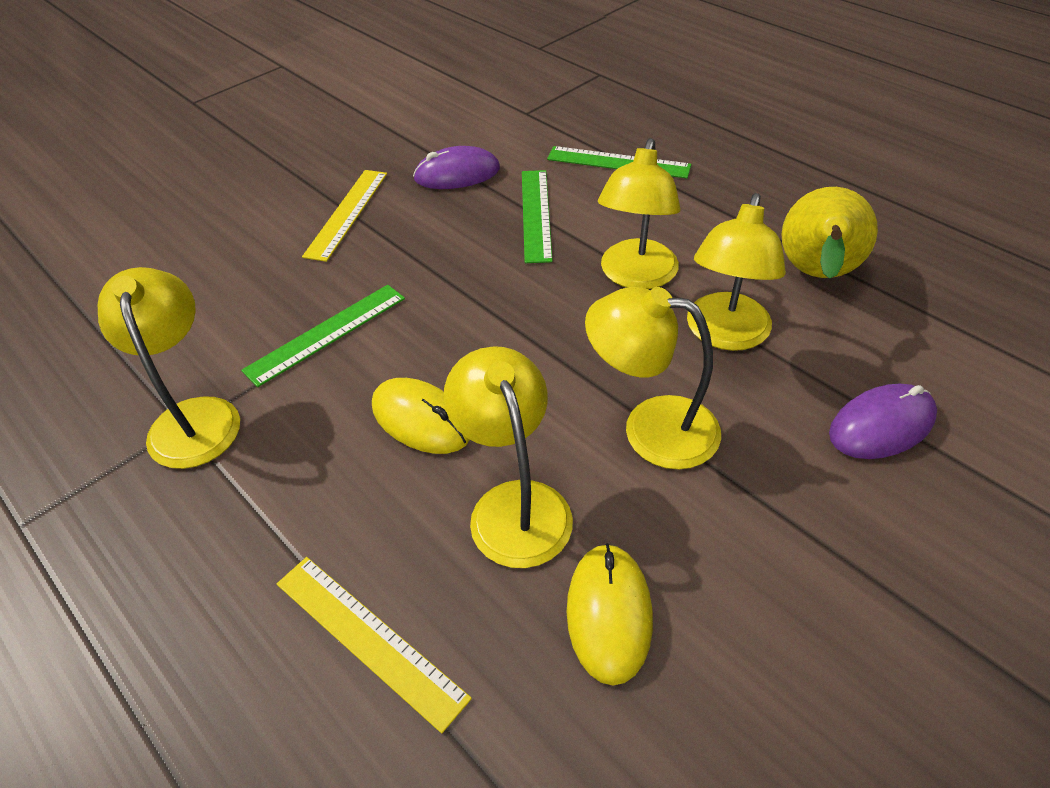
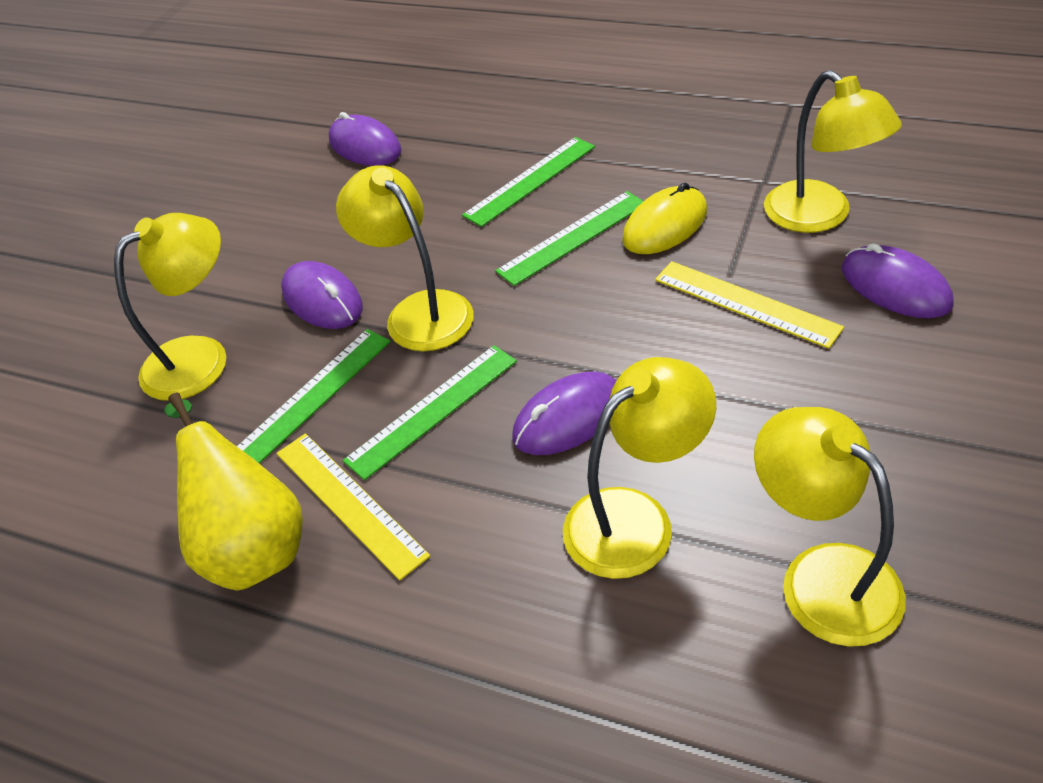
green ruler: 3 -> 4
purple mouse: 2 -> 4
yellow mouse: 2 -> 1

